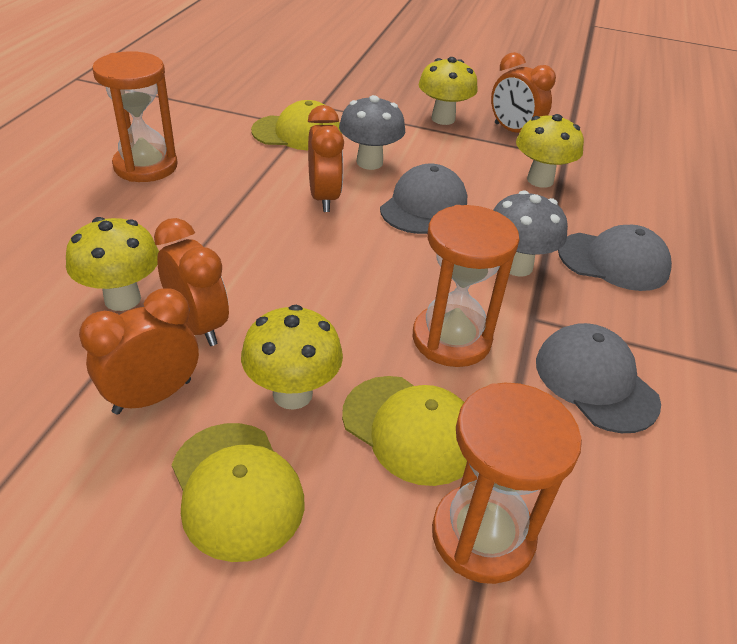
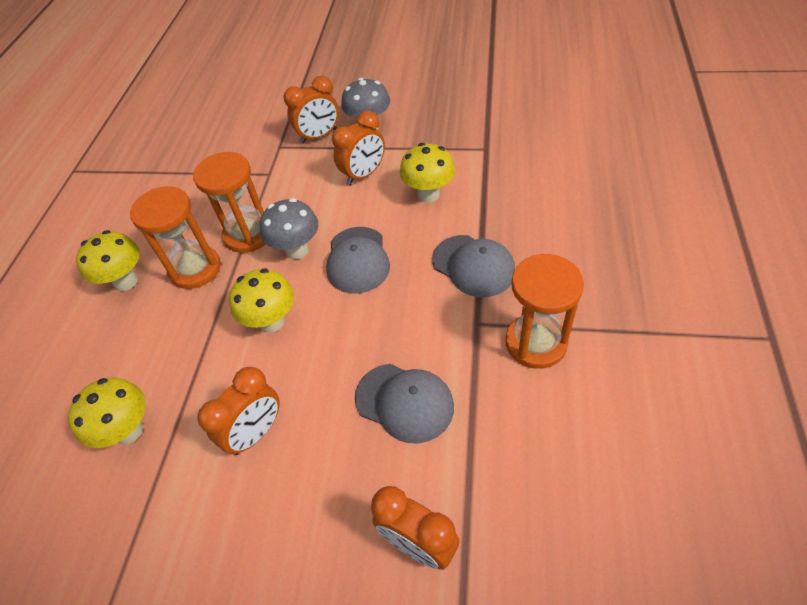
yellow cap: 3 -> 0

